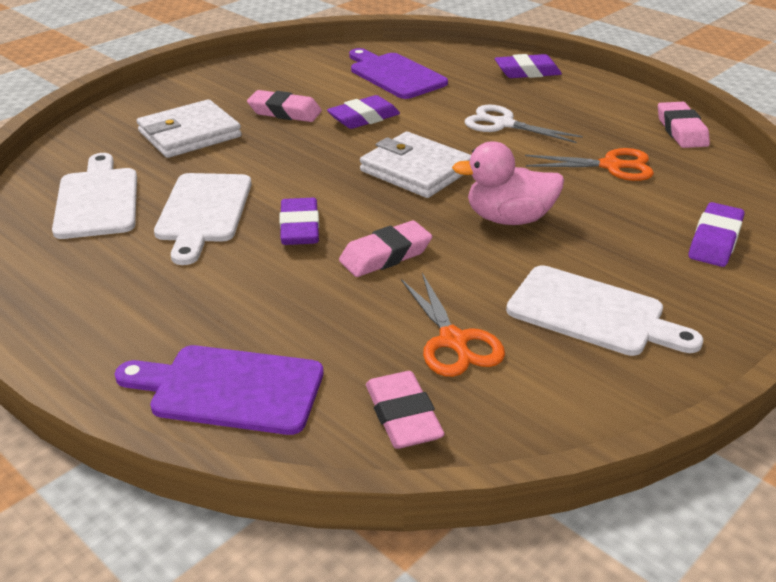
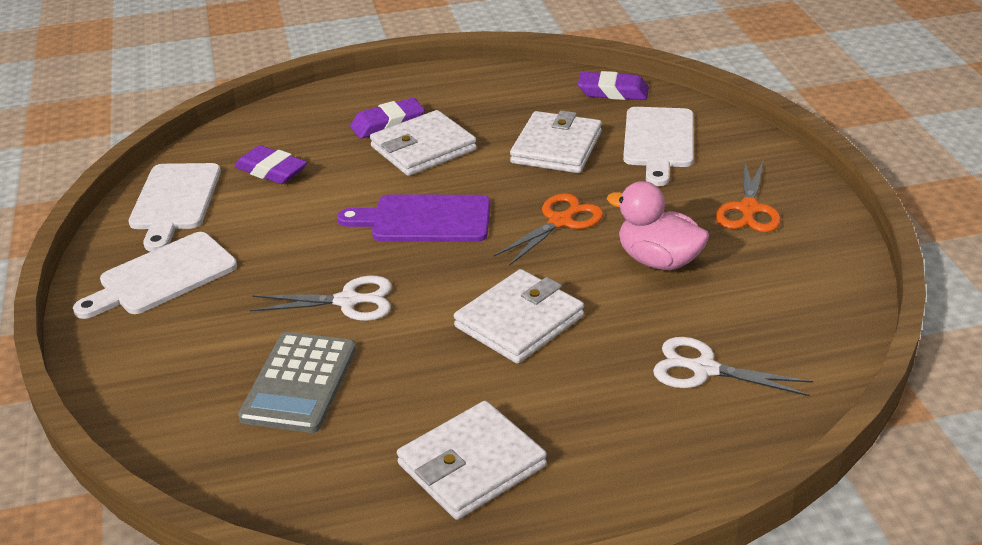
grey calculator: 0 -> 1
pink eraser: 4 -> 0
purple cutting board: 2 -> 1
purple eraser: 4 -> 3
white scissors: 1 -> 2
white wallet: 2 -> 4

